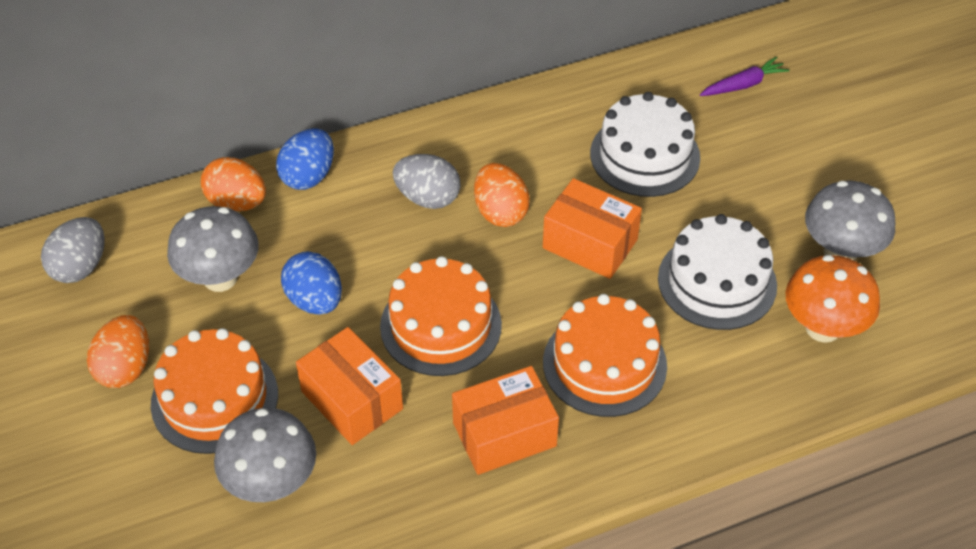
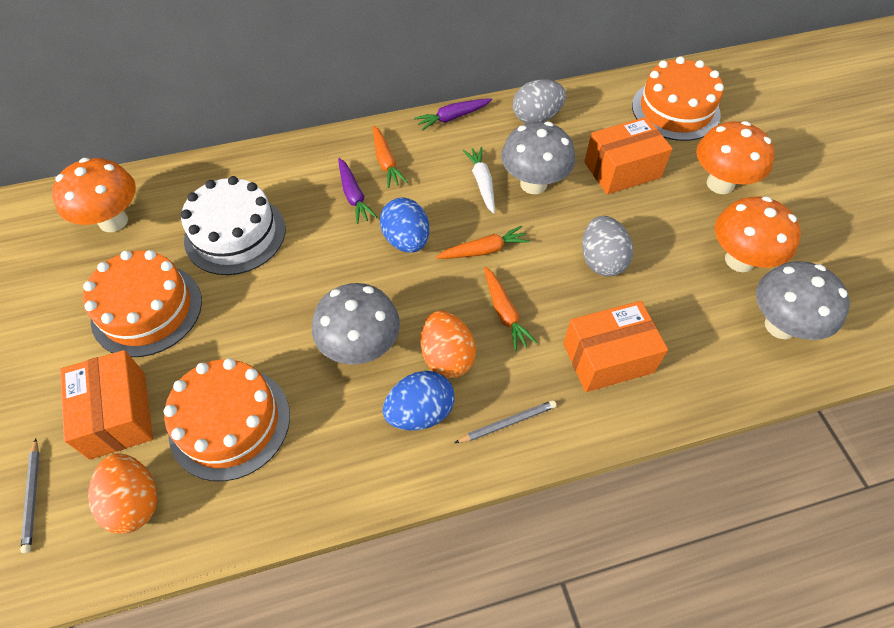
grey pencil: 0 -> 2
orange carrot: 0 -> 3
orange egg: 3 -> 2
orange mushroom: 1 -> 3
purple carrot: 1 -> 2
white cake: 2 -> 1
white carrot: 0 -> 1

